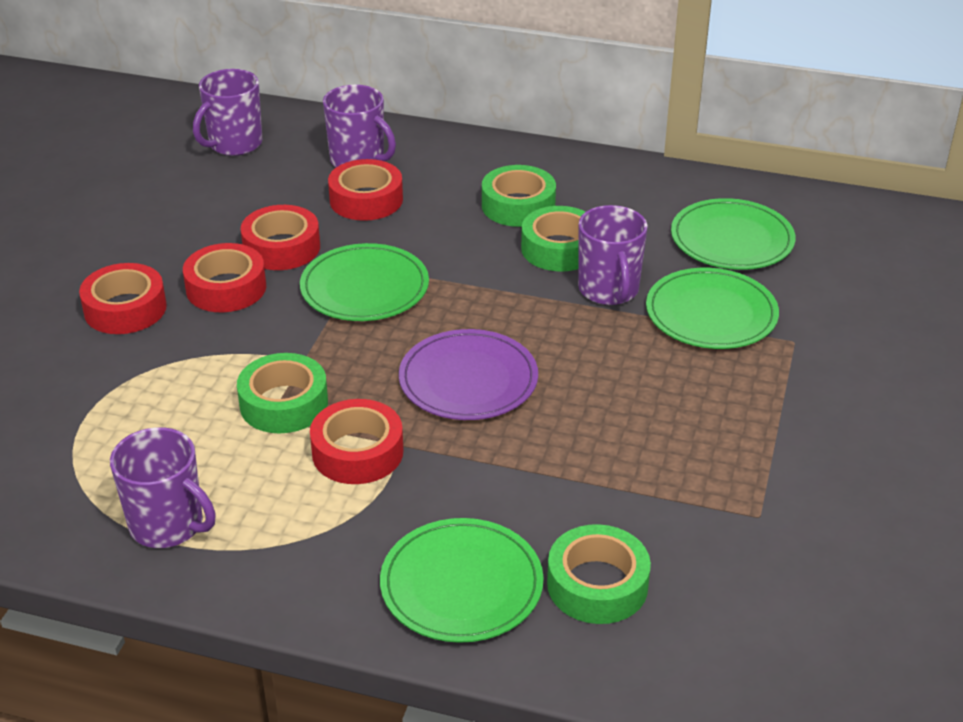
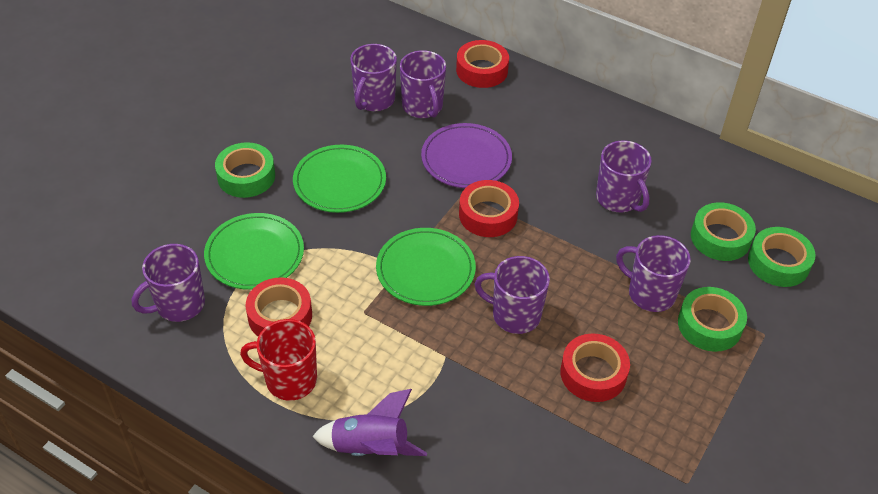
green plate: 4 -> 3
purple mug: 4 -> 6
purple rocket: 0 -> 1
red mug: 0 -> 1
red tape: 5 -> 4

